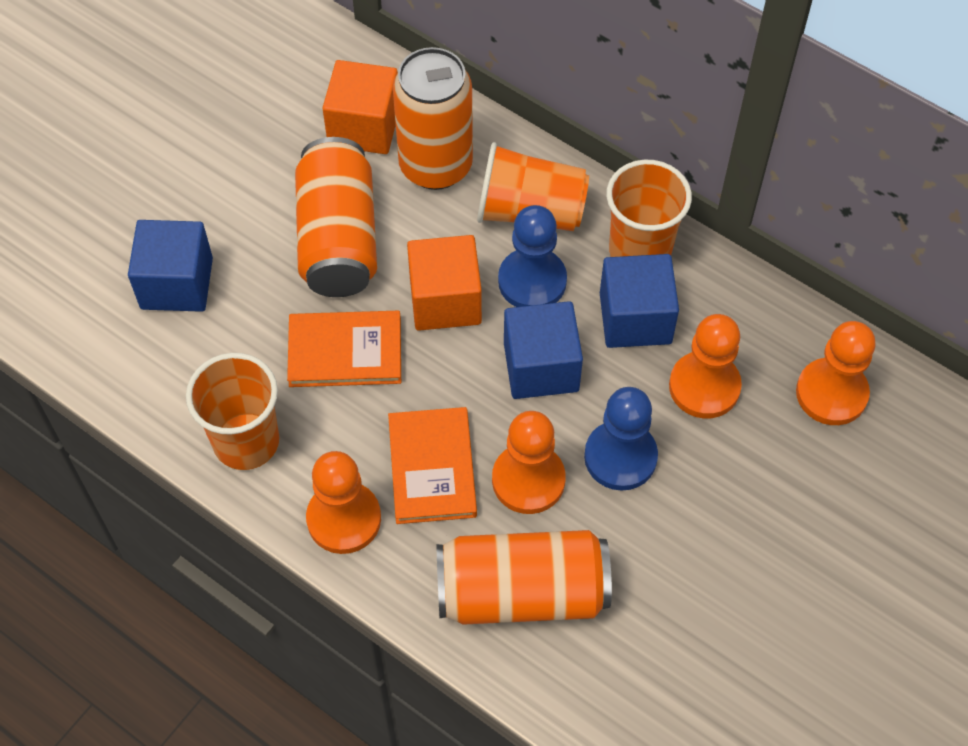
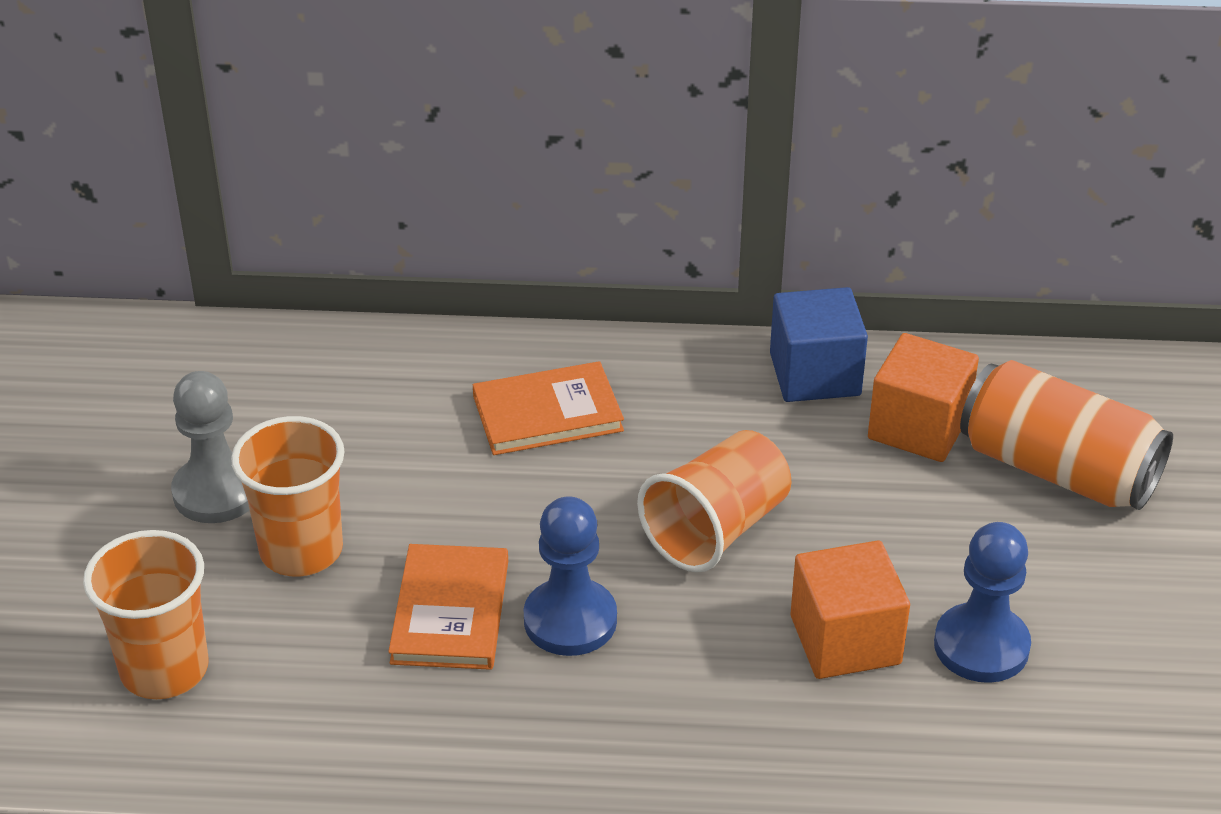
blue cube: 3 -> 1
grey pawn: 0 -> 1
orange can: 3 -> 1
orange pawn: 4 -> 0

